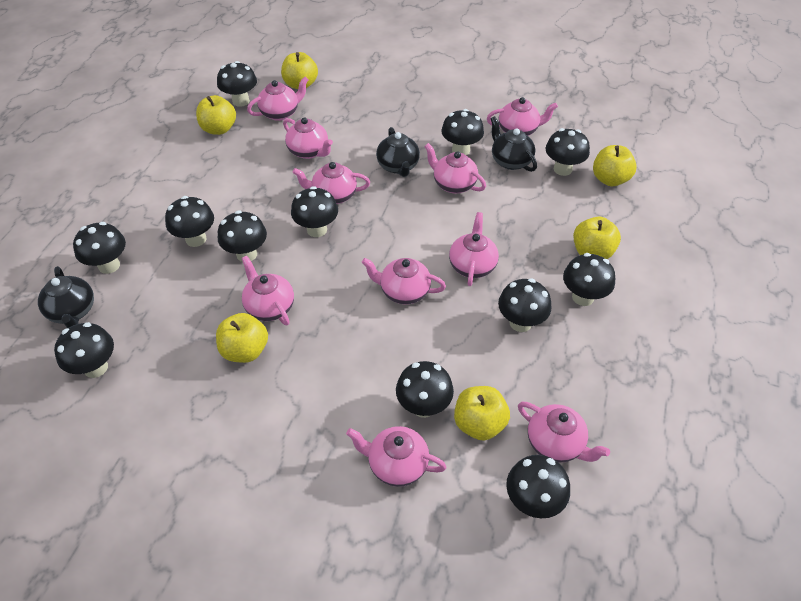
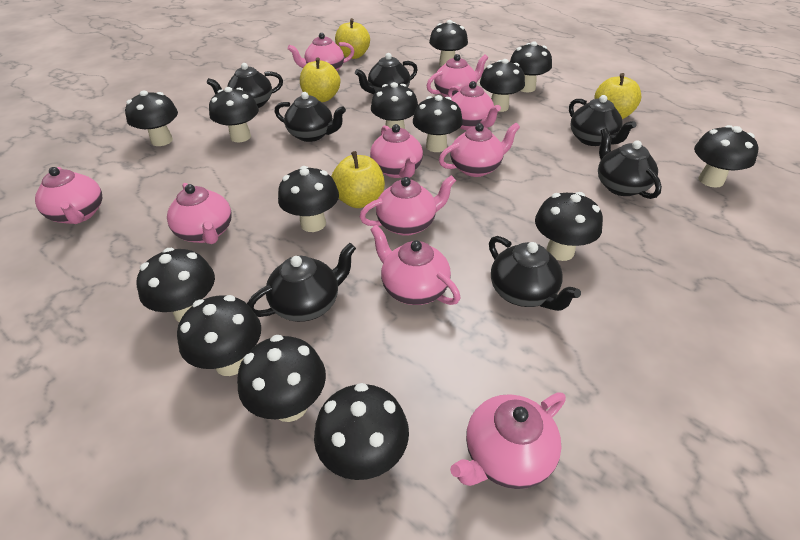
black mushroom: 12 -> 14
black teapot: 3 -> 7
yellow apple: 6 -> 4

